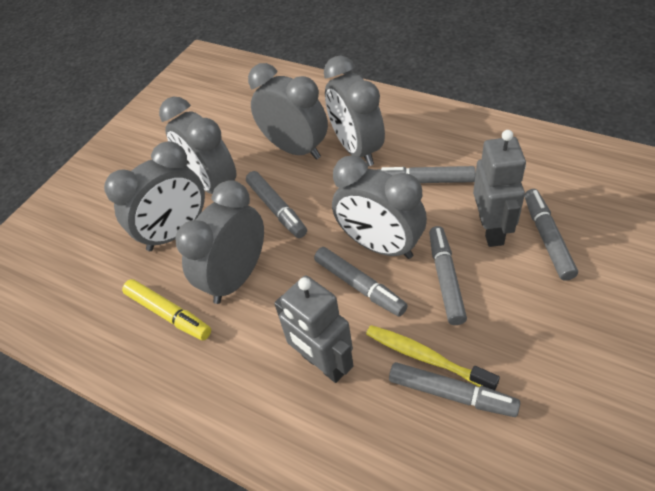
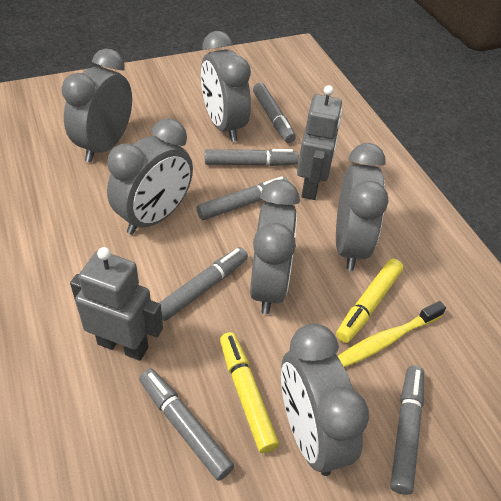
yellow marker: 1 -> 2

